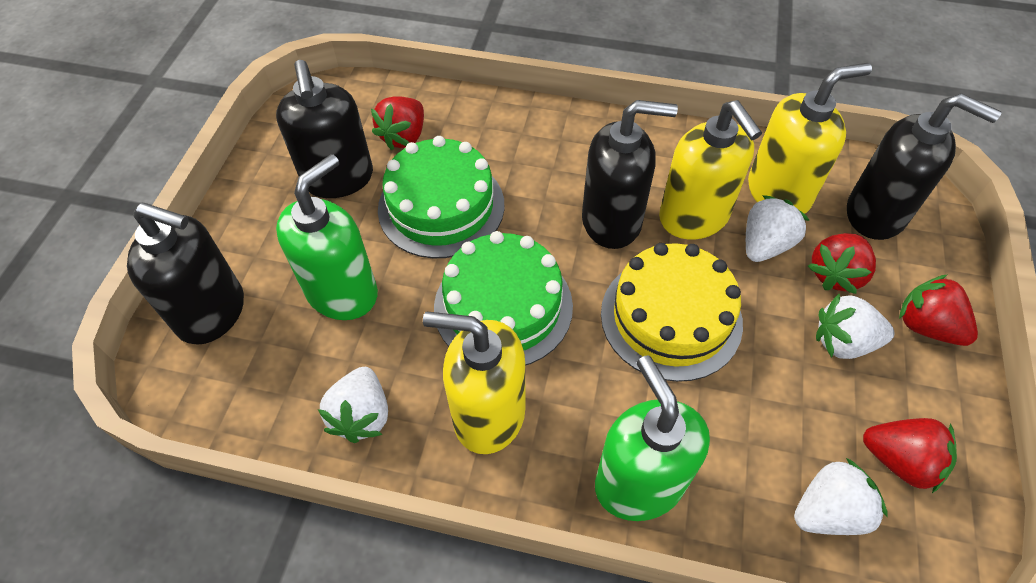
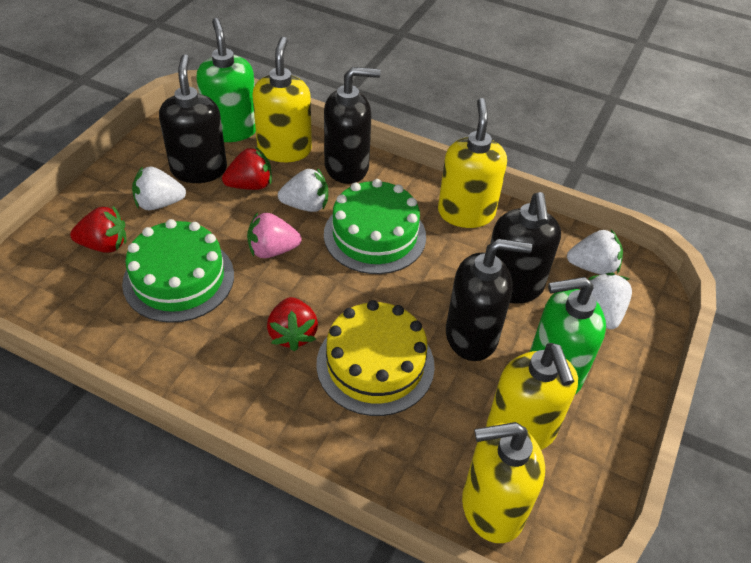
pink strawberry: 0 -> 1
red strawberry: 4 -> 3
yellow soap dispenser: 3 -> 4

